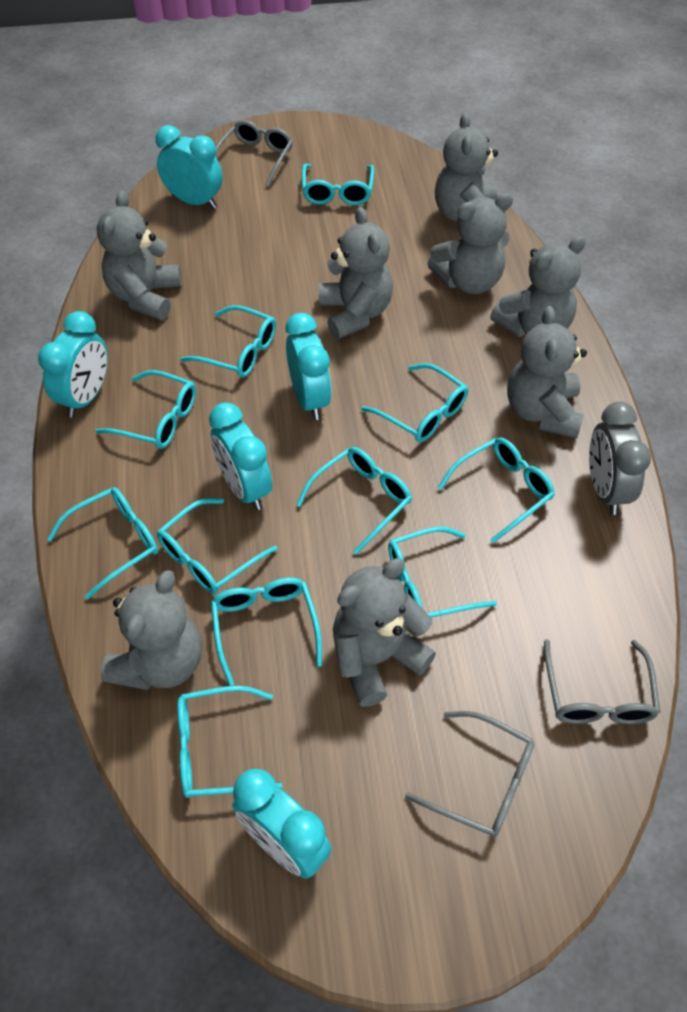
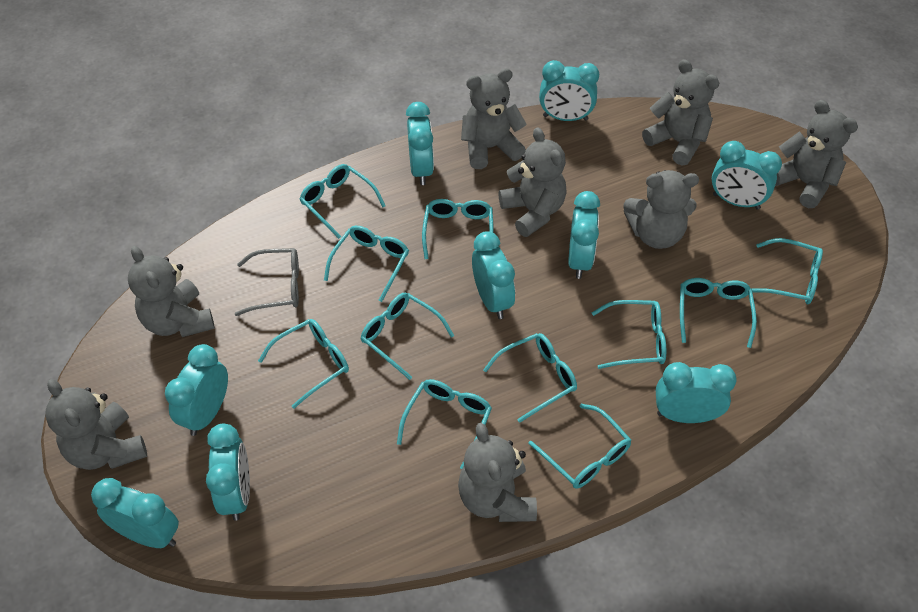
grey clock: 1 -> 0
grey glasses: 3 -> 1
turquoise clock: 5 -> 9

